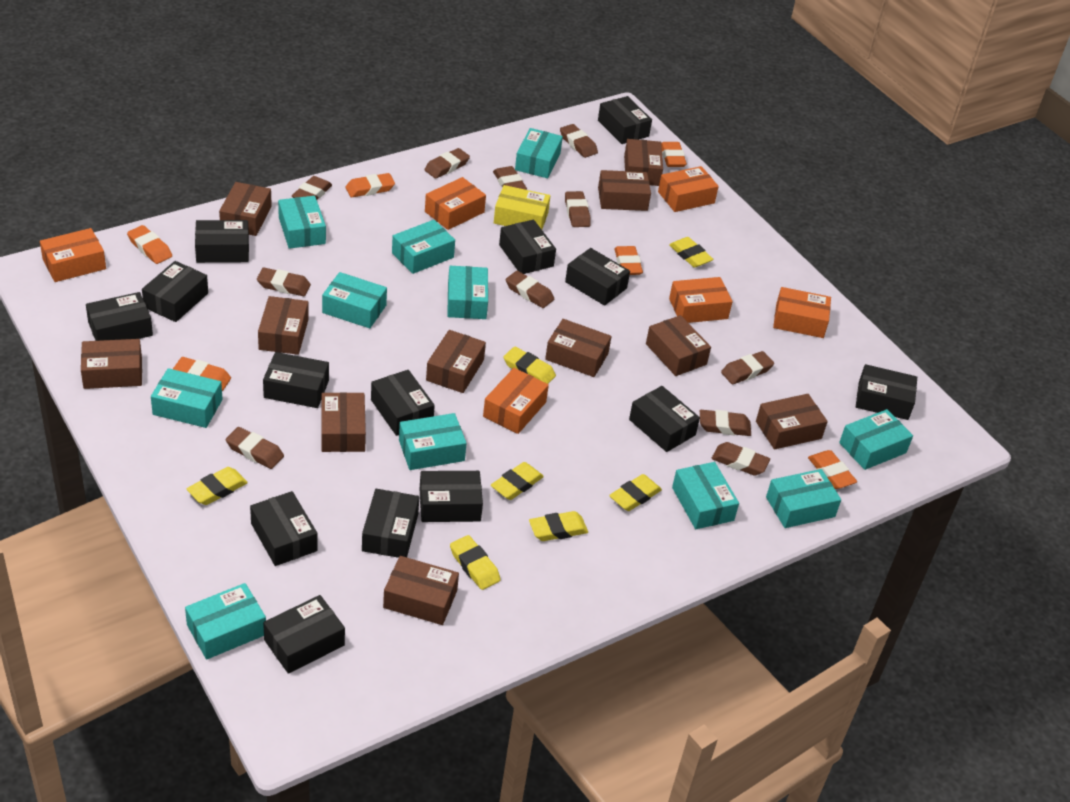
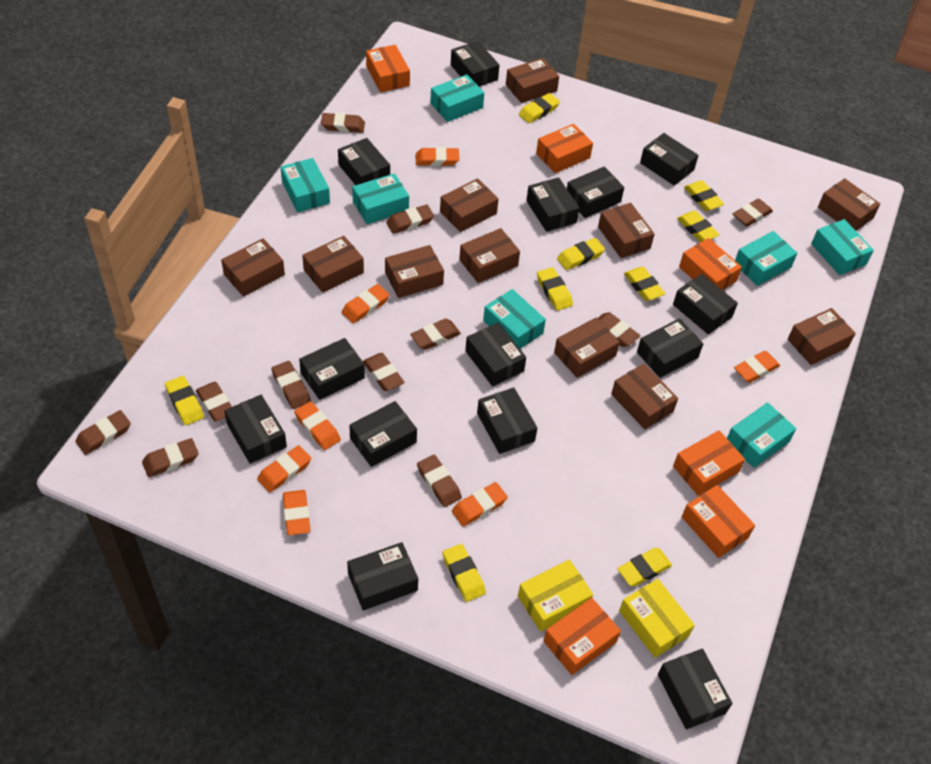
orange eraser: 6 -> 7
turquoise box: 11 -> 7
yellow box: 1 -> 2
yellow eraser: 7 -> 9

